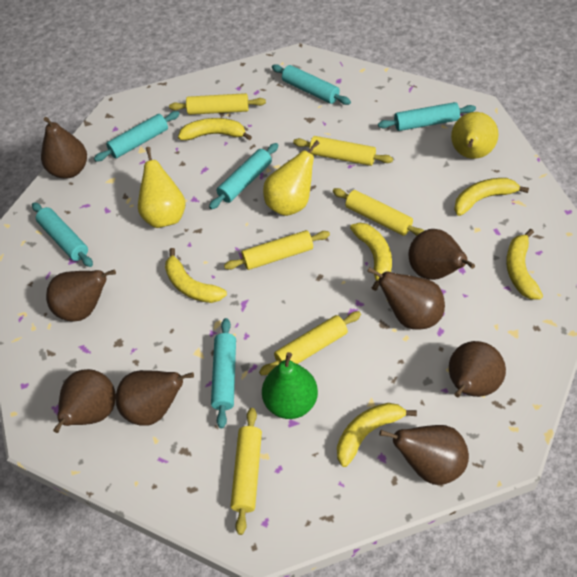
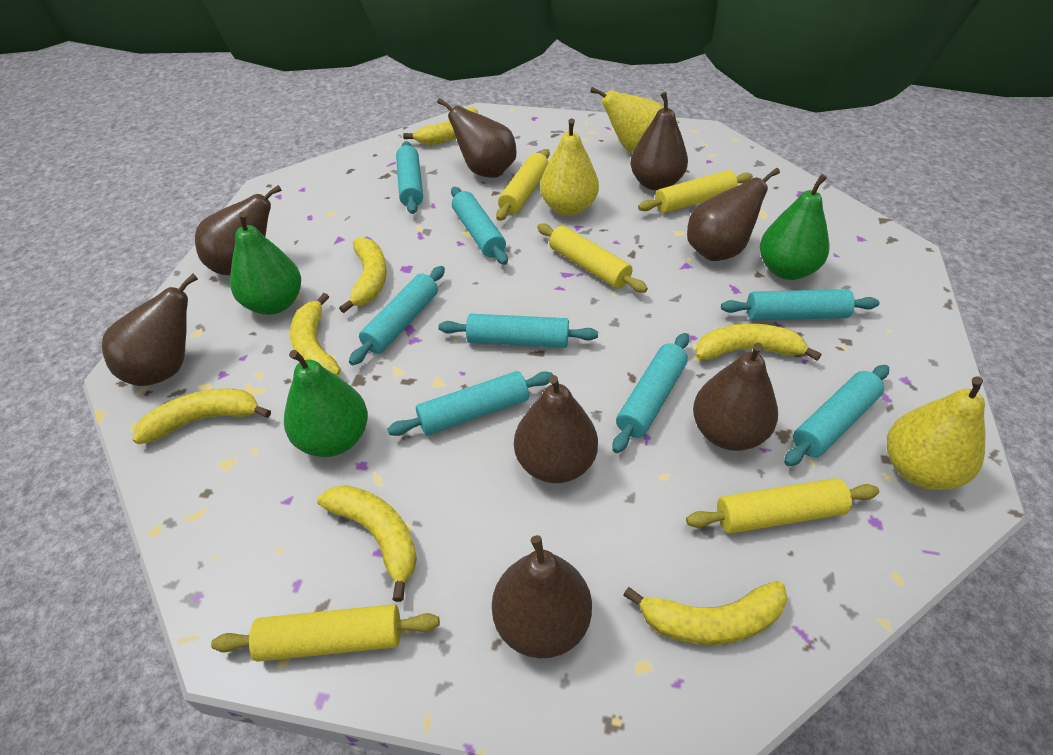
green pear: 1 -> 3
turquoise rolling pin: 6 -> 8
yellow banana: 6 -> 7
yellow rolling pin: 6 -> 5

